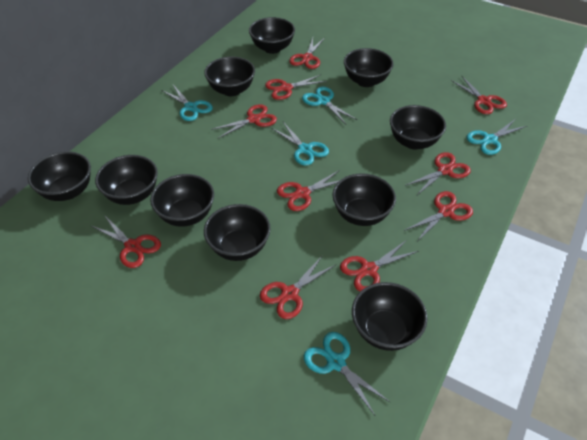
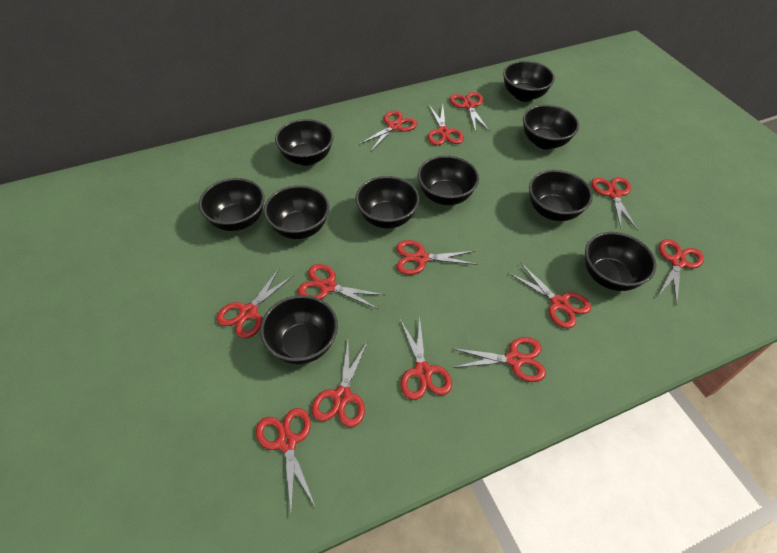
red scissors: 10 -> 13
turquoise scissors: 5 -> 0

